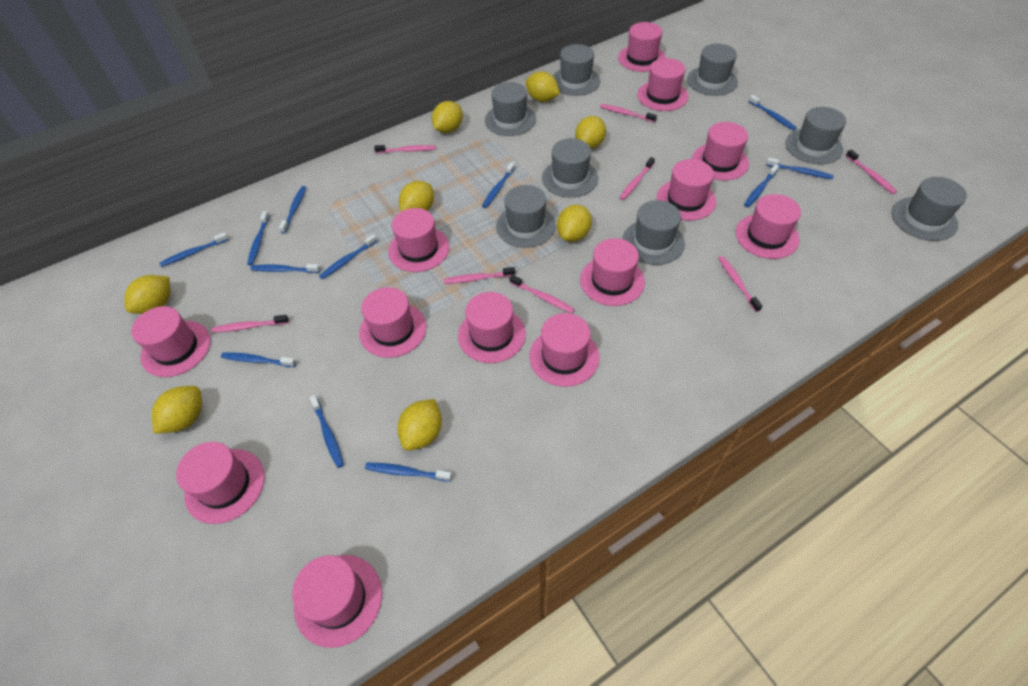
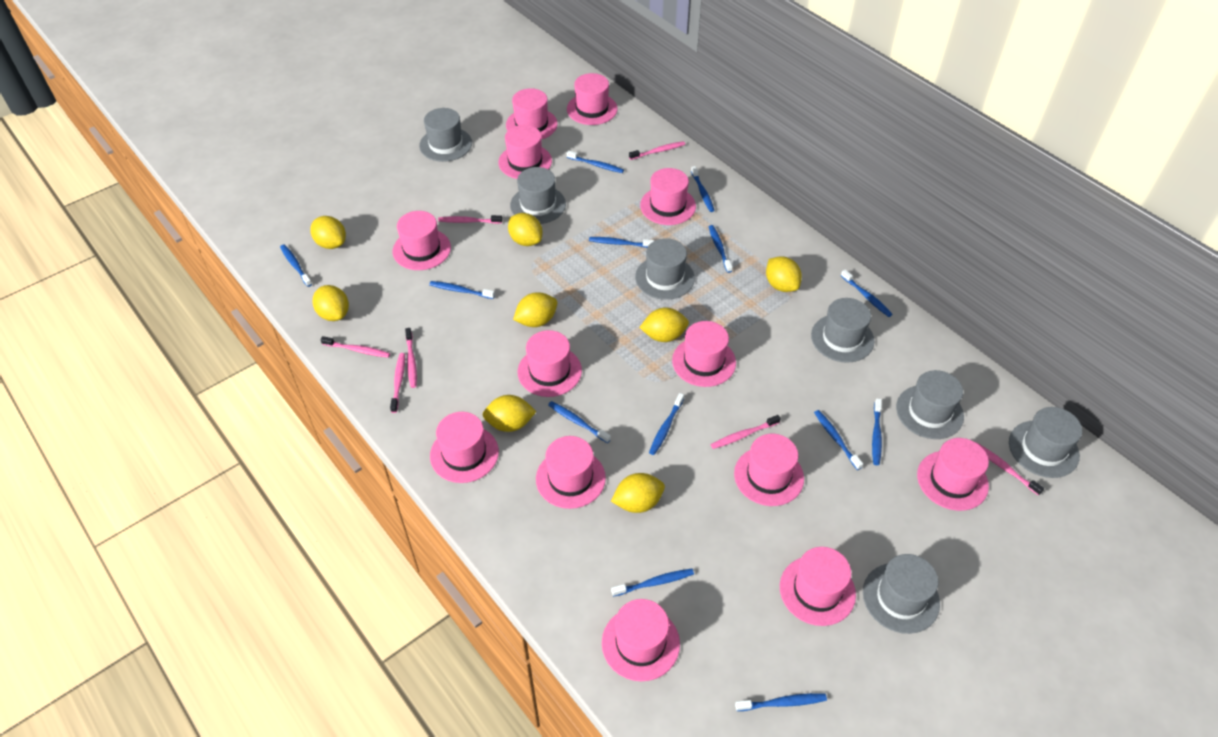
blue toothbrush: 12 -> 13
grey hat: 8 -> 7
pink toothbrush: 8 -> 7

